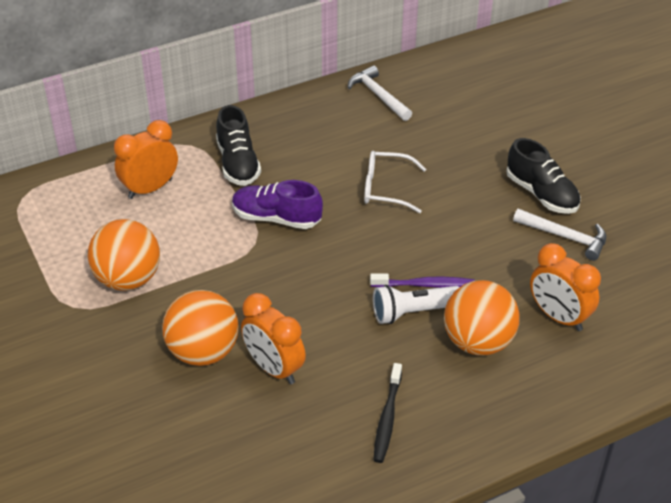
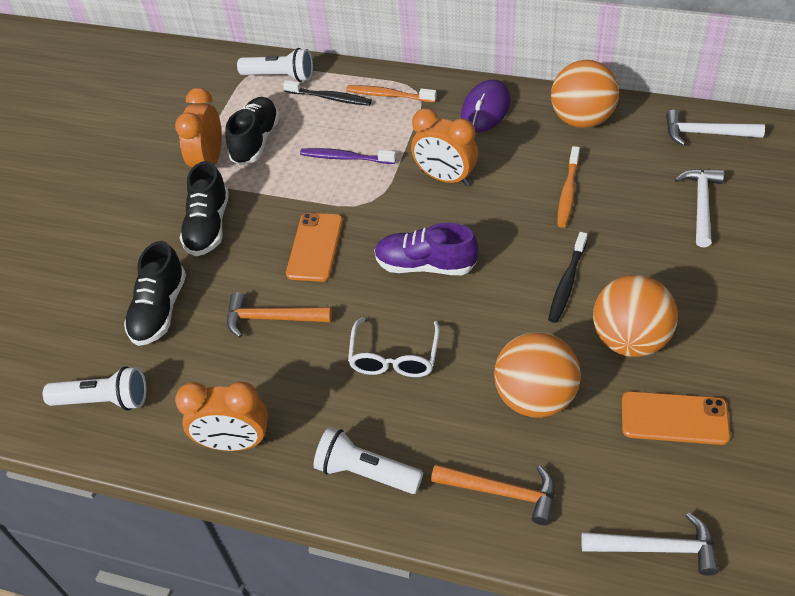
black shoe: 2 -> 3
black toothbrush: 1 -> 2
orange hammer: 0 -> 2
orange phone: 0 -> 2
orange toothbrush: 0 -> 2
purple mouse: 0 -> 1
white flashlight: 1 -> 3
white hammer: 2 -> 3

